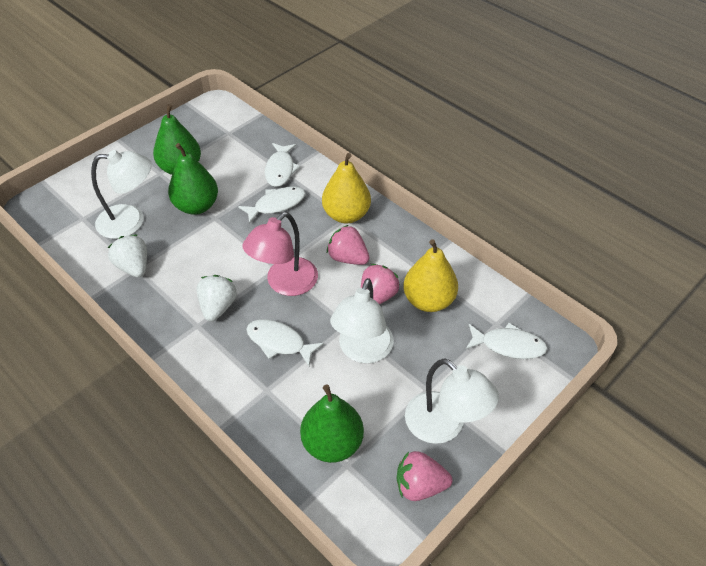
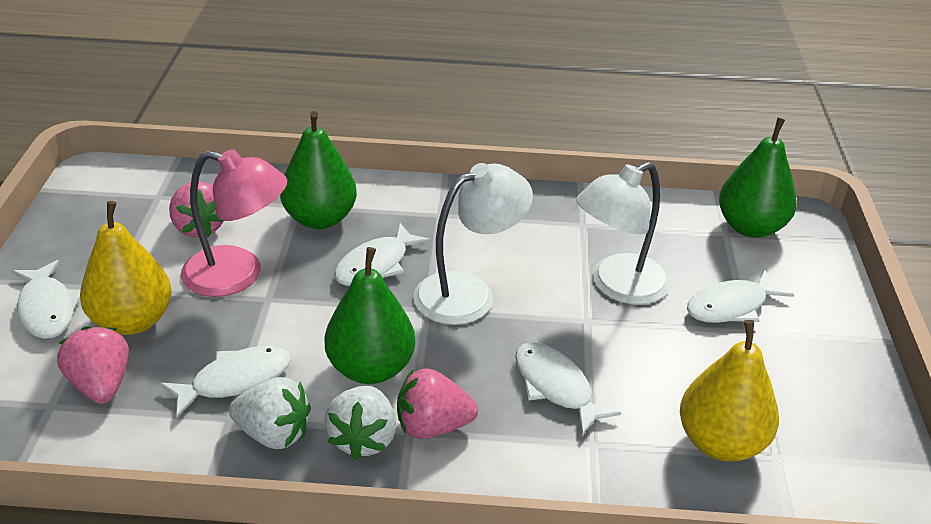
white fish: 4 -> 5
white lamp: 3 -> 2

